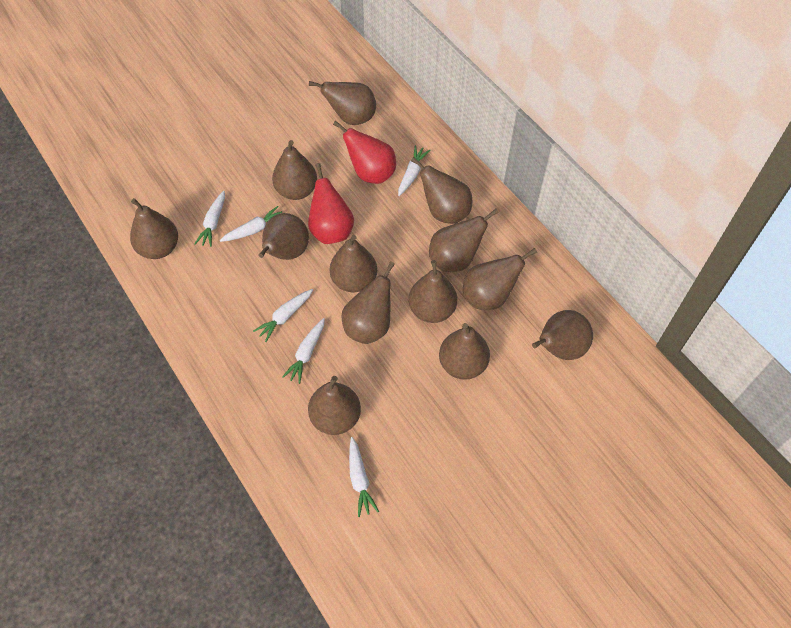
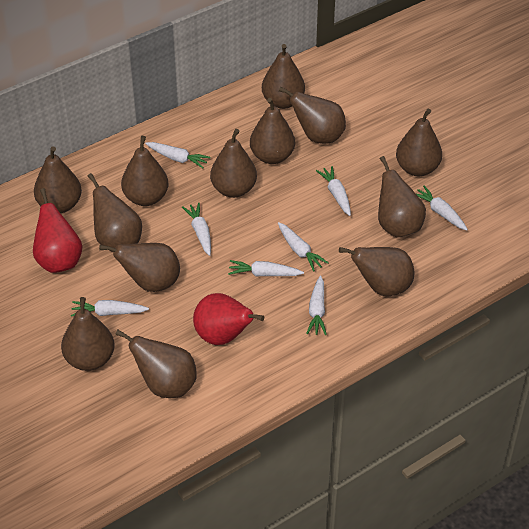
white carrot: 6 -> 8

